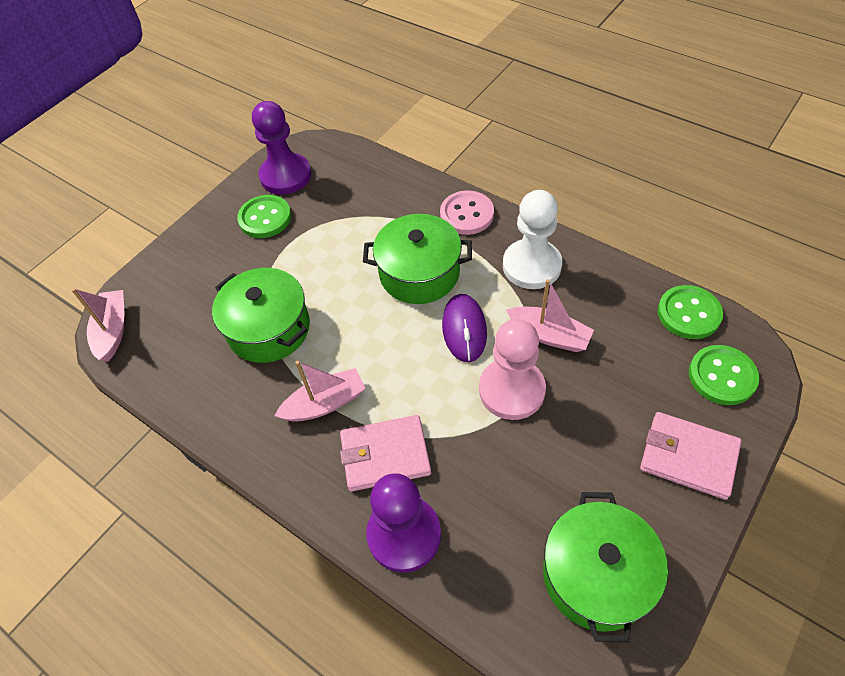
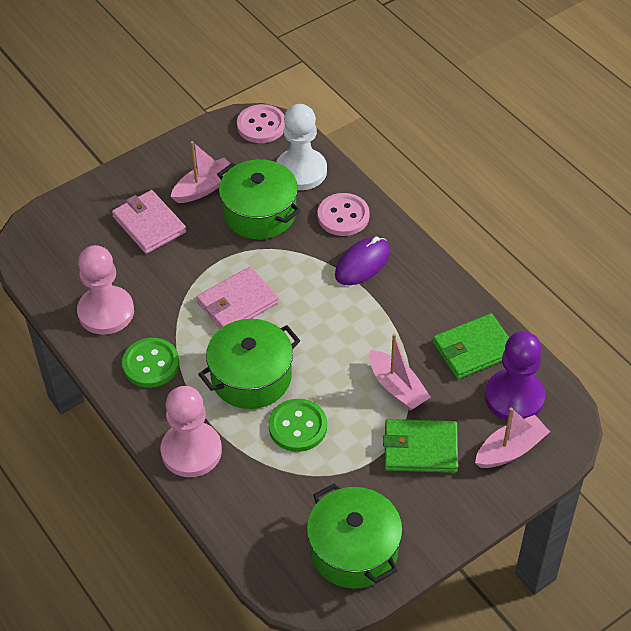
green button: 3 -> 2
green wallet: 0 -> 2
pink button: 1 -> 2
pink pawn: 1 -> 2
purple pawn: 2 -> 1

